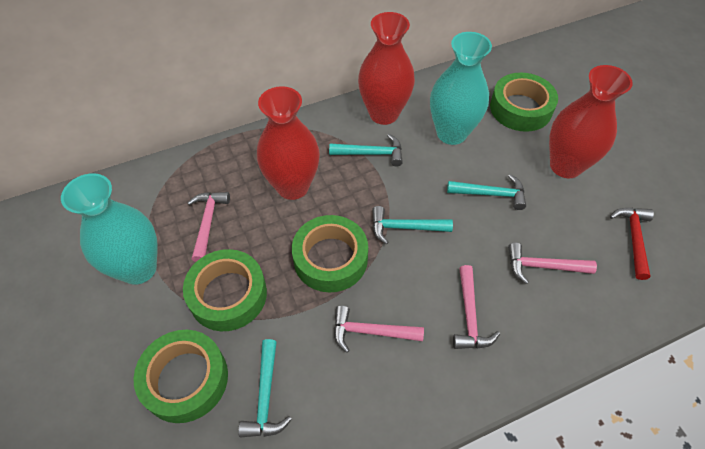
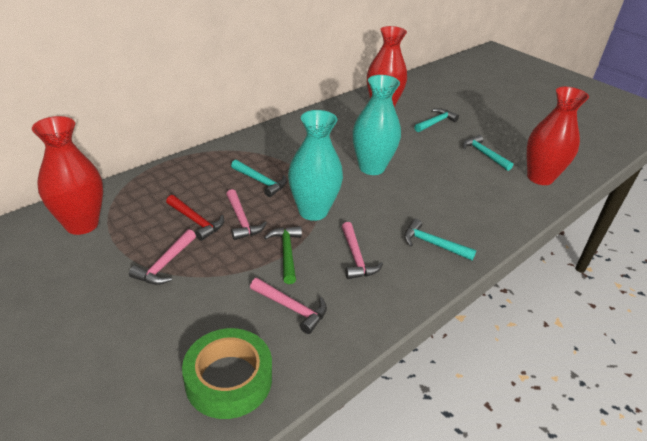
green hammer: 0 -> 1
green tape: 4 -> 1

